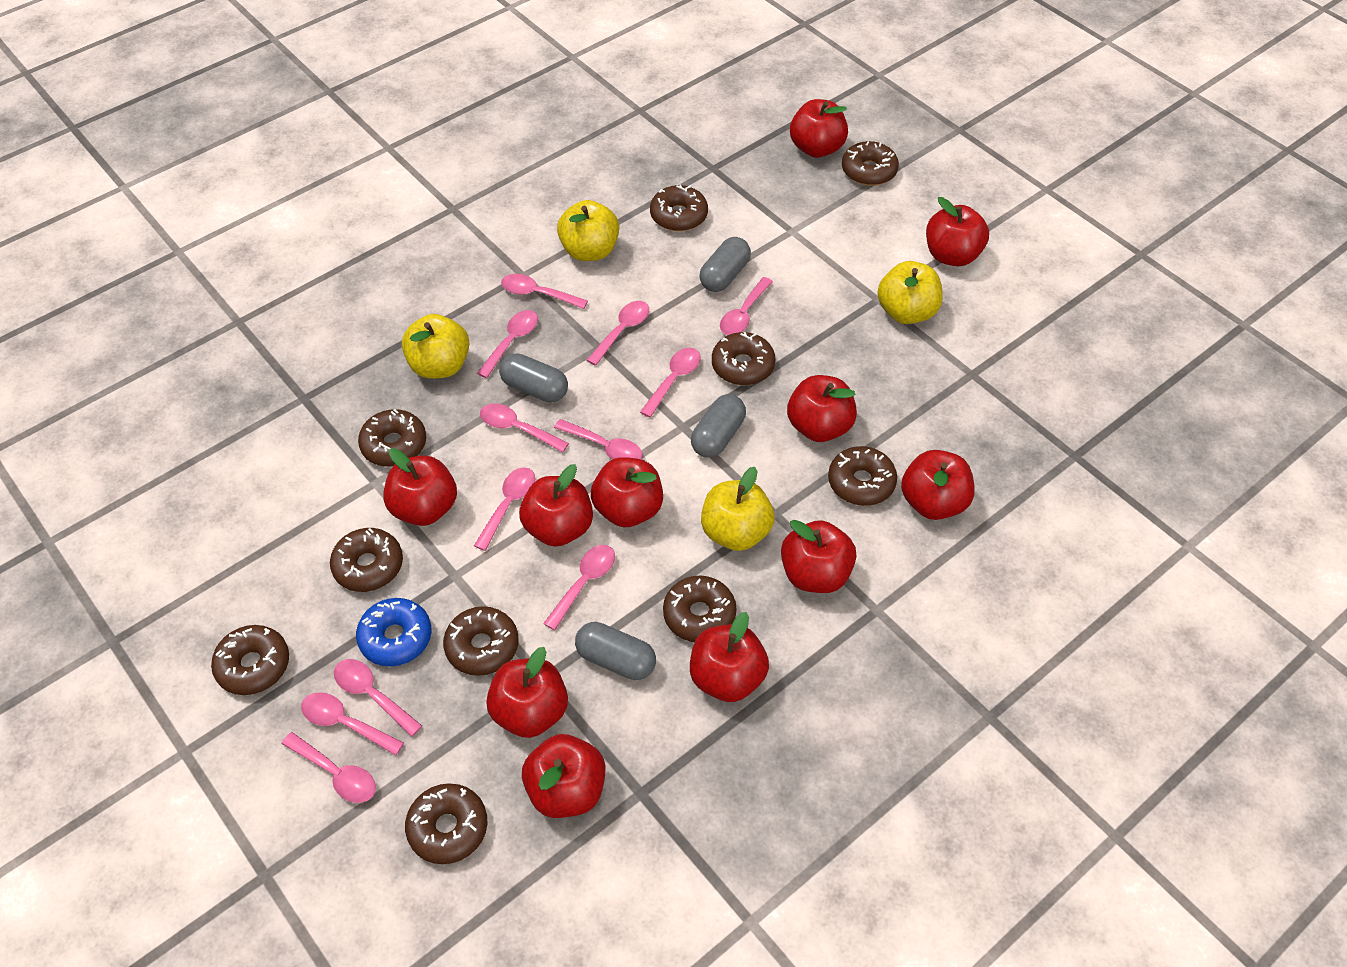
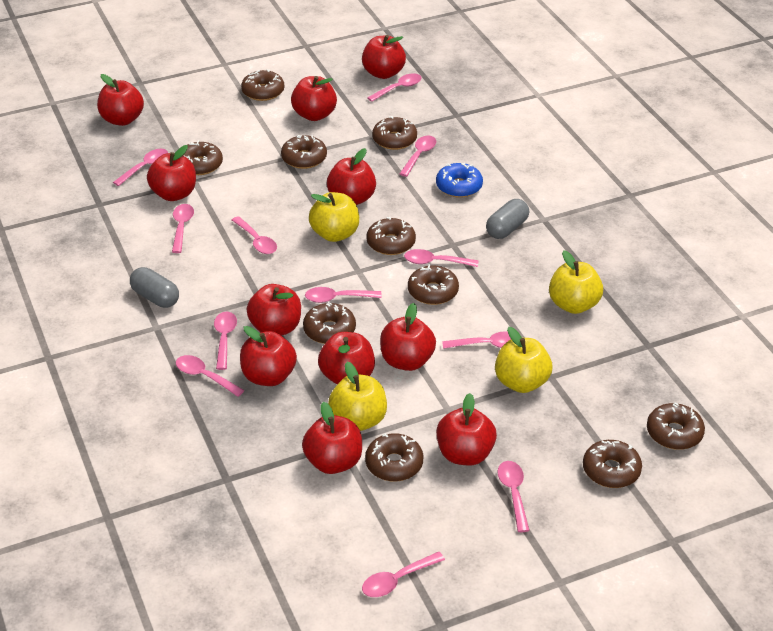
grey capsule: 4 -> 2

